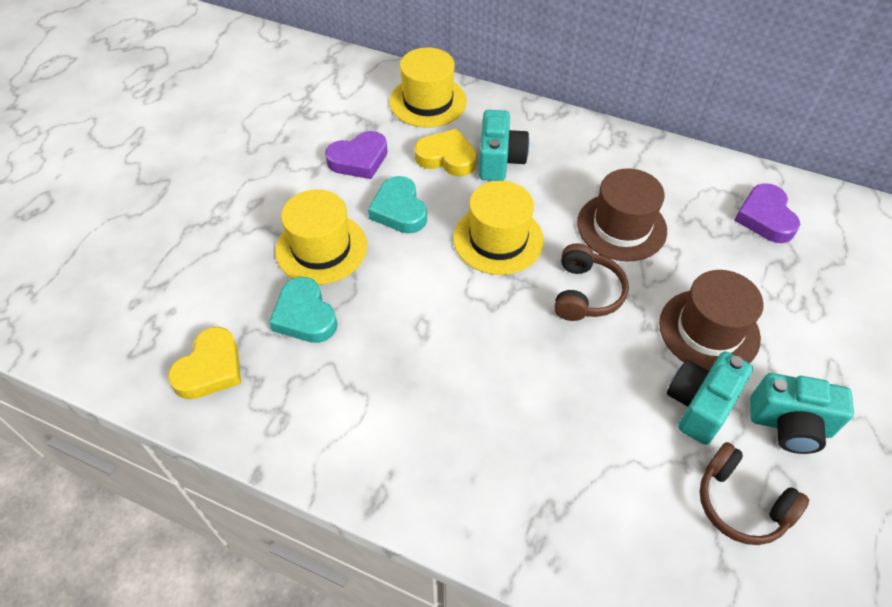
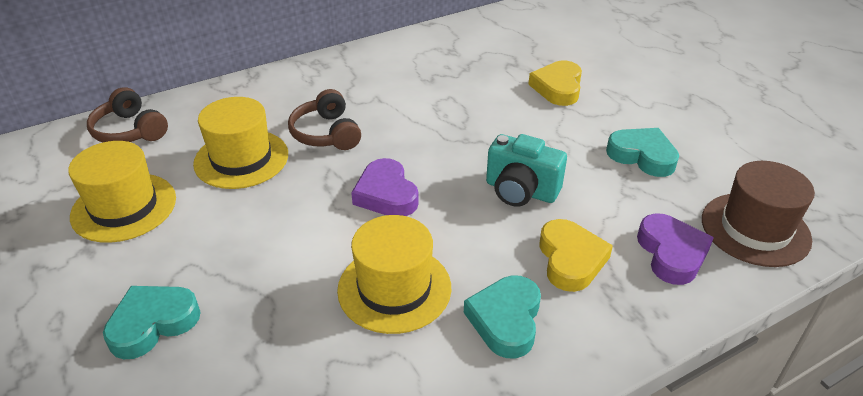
brown hat: 2 -> 1
turquoise camera: 3 -> 1
turquoise heart: 2 -> 3

